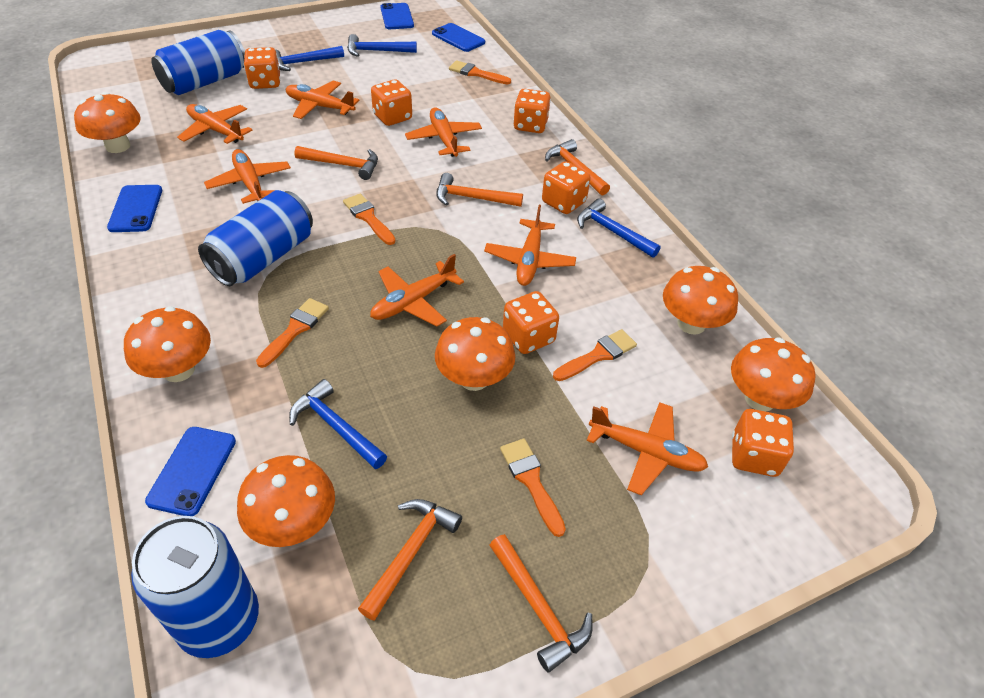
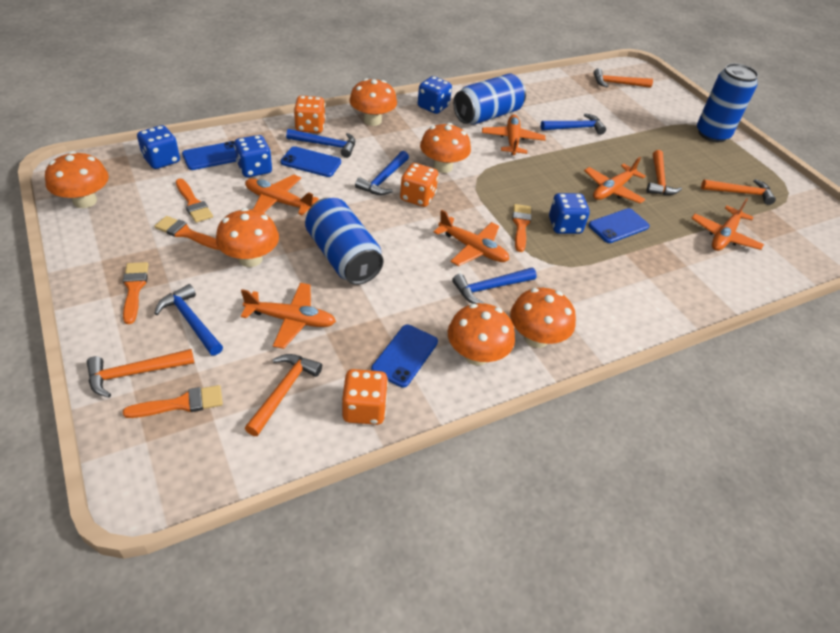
blue dice: 0 -> 4
blue hammer: 4 -> 5
orange dice: 6 -> 3
orange plane: 7 -> 6

